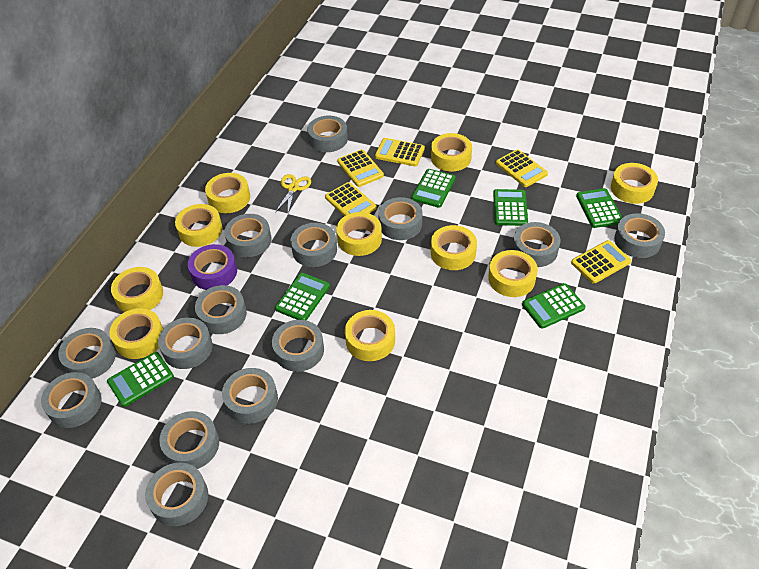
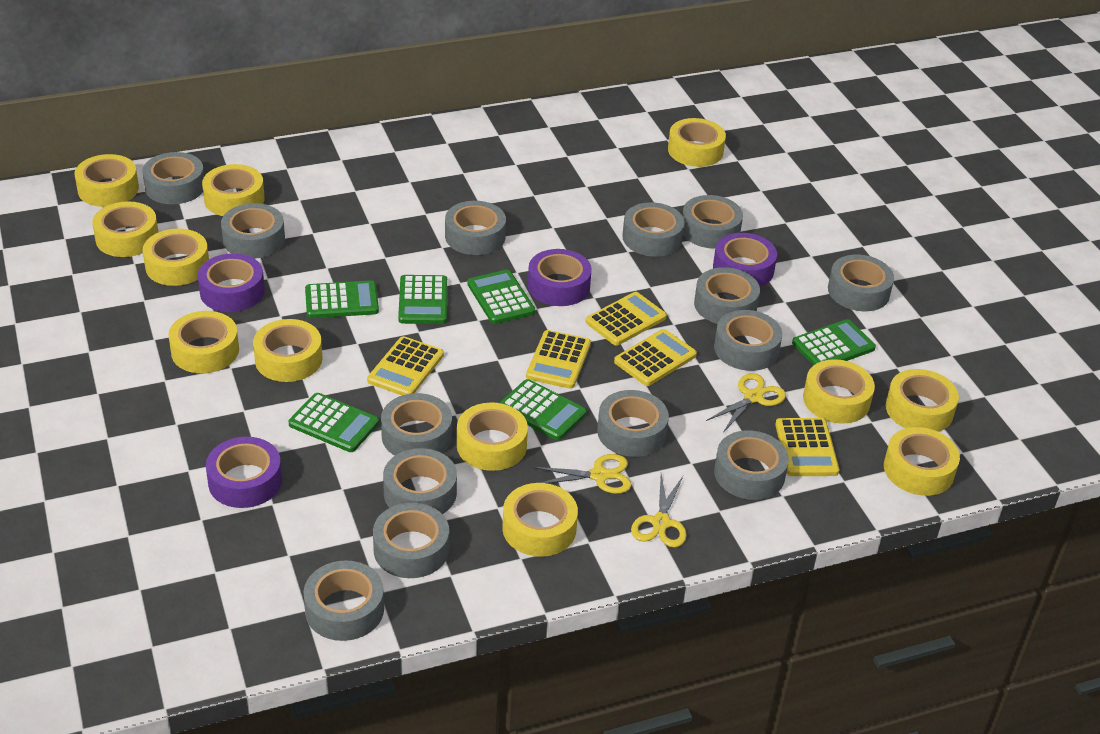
purple tape: 1 -> 4
yellow scissors: 1 -> 3
yellow tape: 10 -> 12

